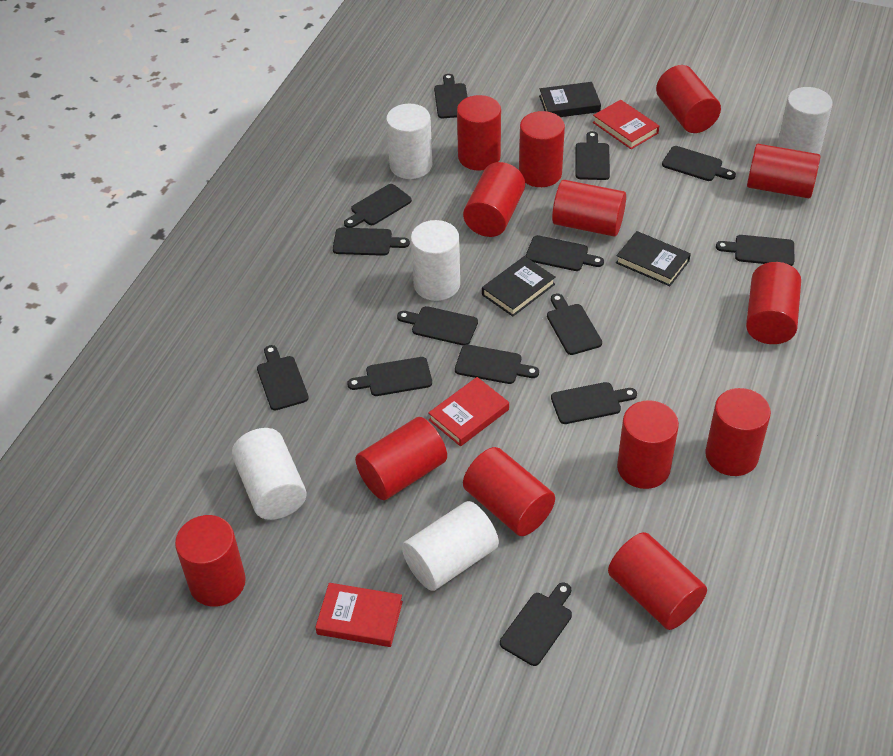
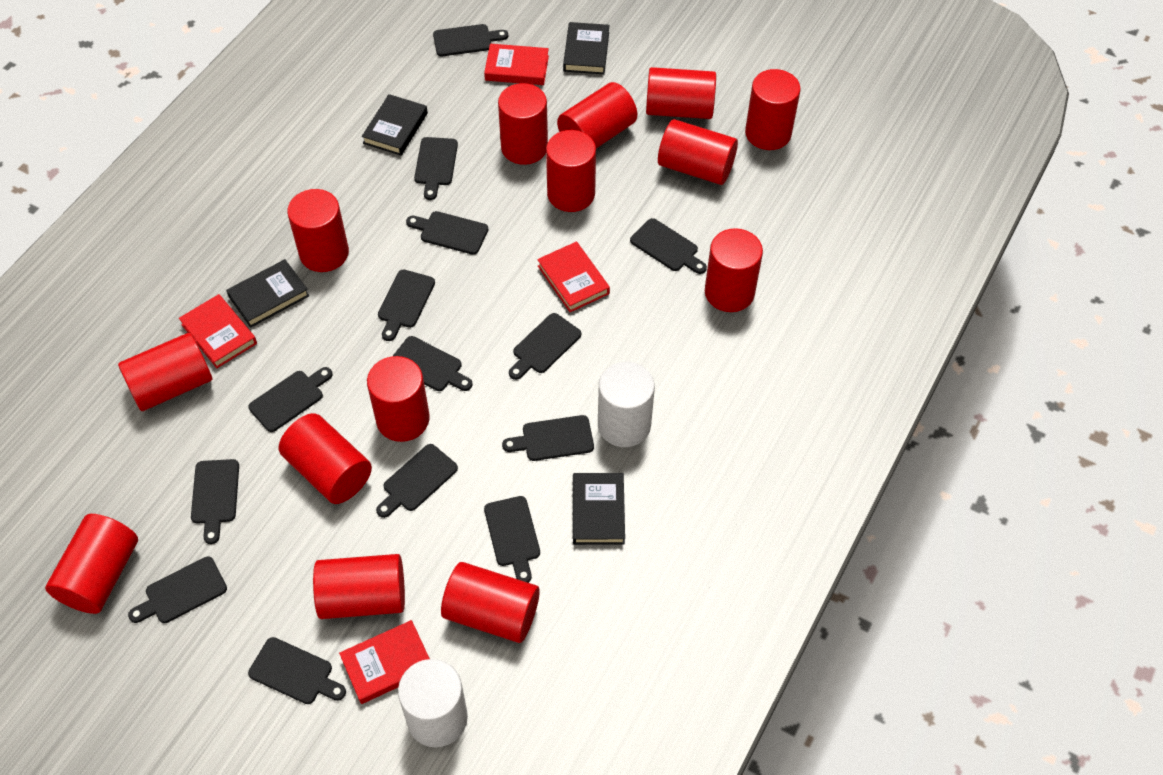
black book: 3 -> 4
red book: 3 -> 4
red cylinder: 13 -> 14
white cylinder: 5 -> 2

